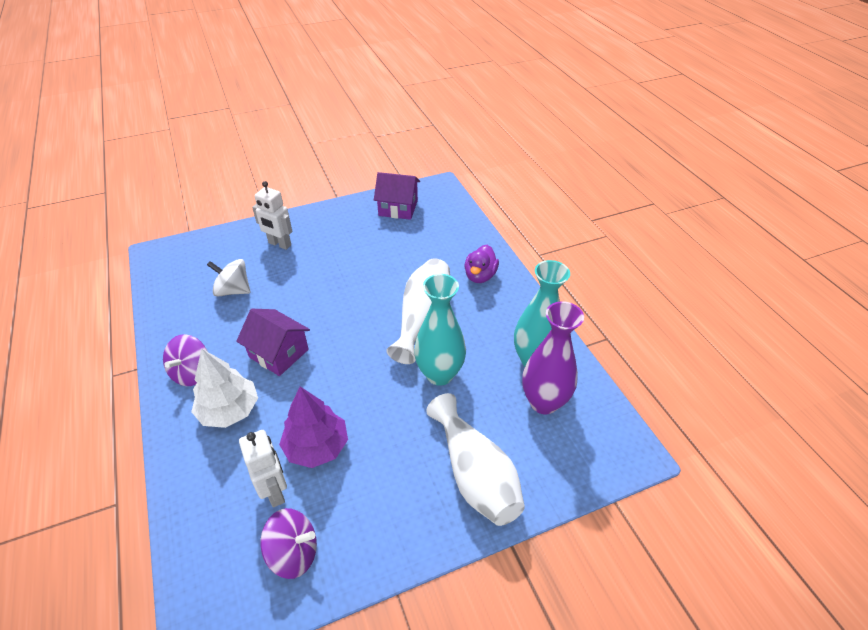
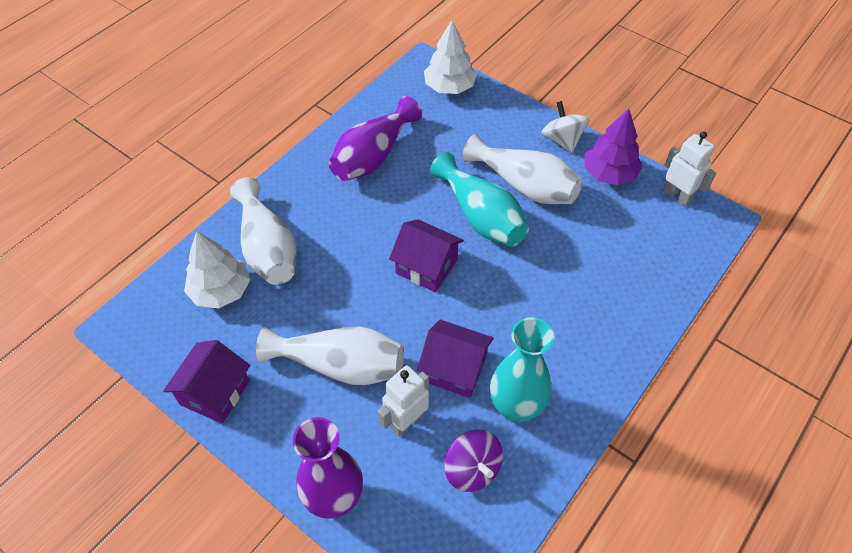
purple duck: 1 -> 0
purple house: 2 -> 3
purple spinning top: 2 -> 1
purple vase: 1 -> 2
white tree: 1 -> 2
white vase: 2 -> 3

